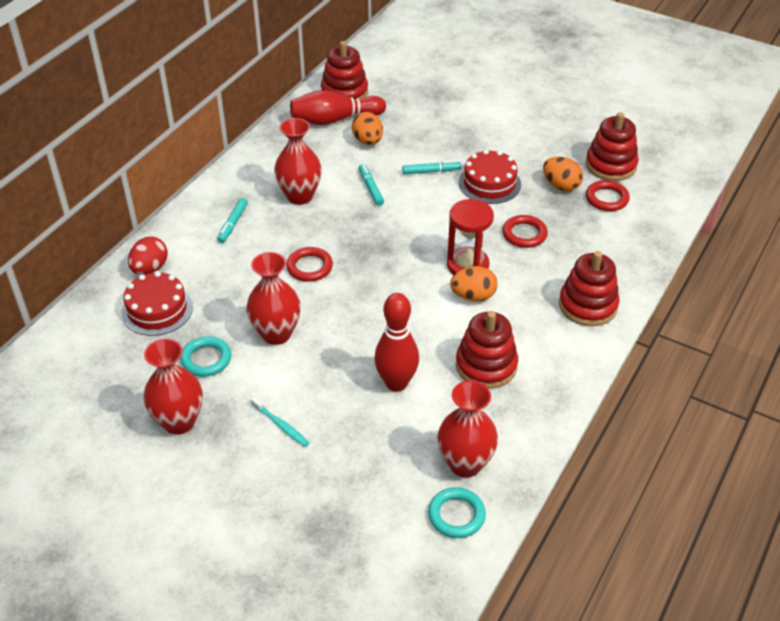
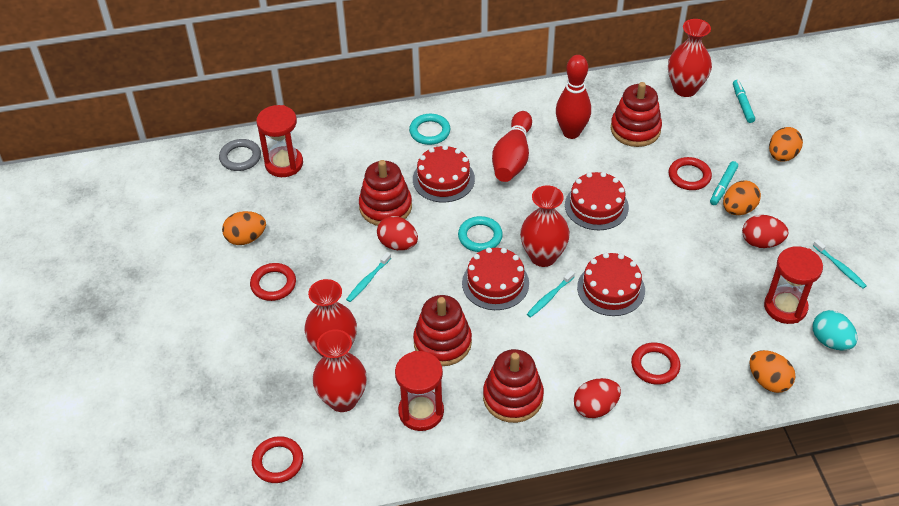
grey ring: 0 -> 1
orange egg: 3 -> 4
red cake: 2 -> 4
red egg: 1 -> 3
red hourglass: 1 -> 3
red ring: 3 -> 4
turquoise egg: 0 -> 1
turquoise marker: 3 -> 2
turquoise toothbrush: 1 -> 3

